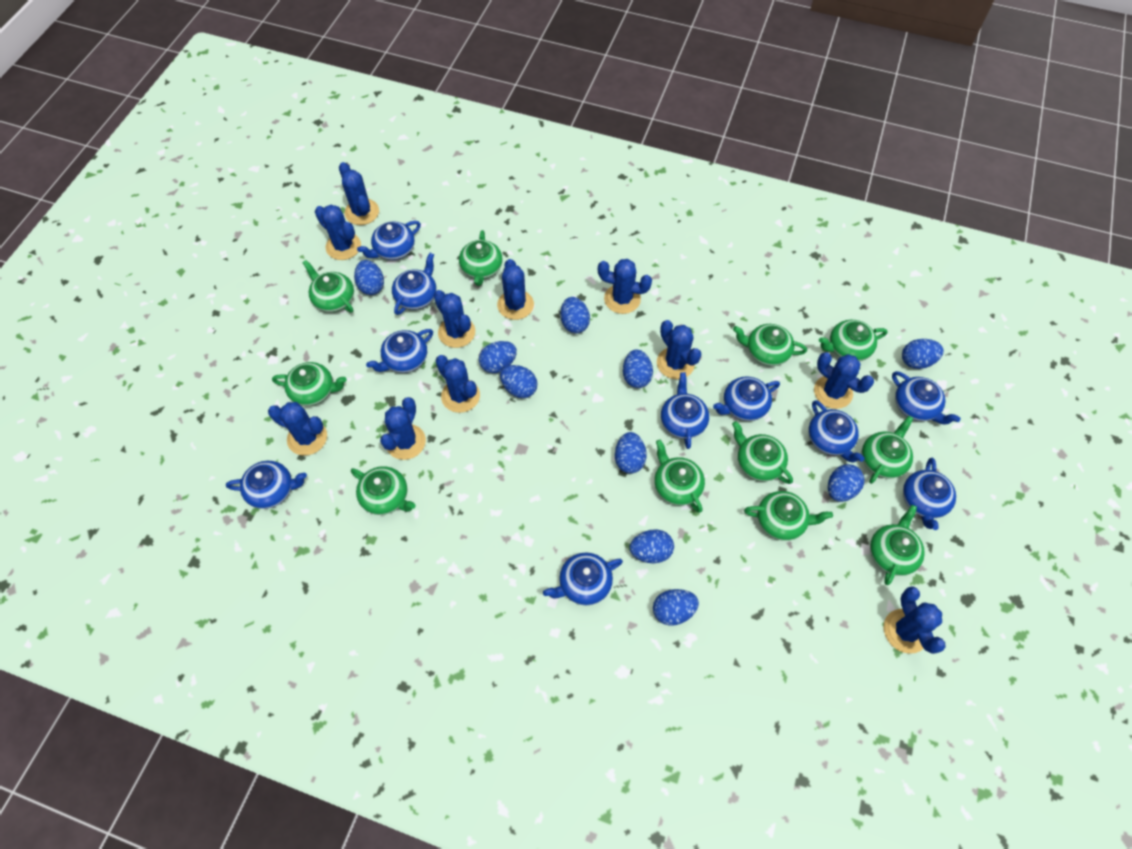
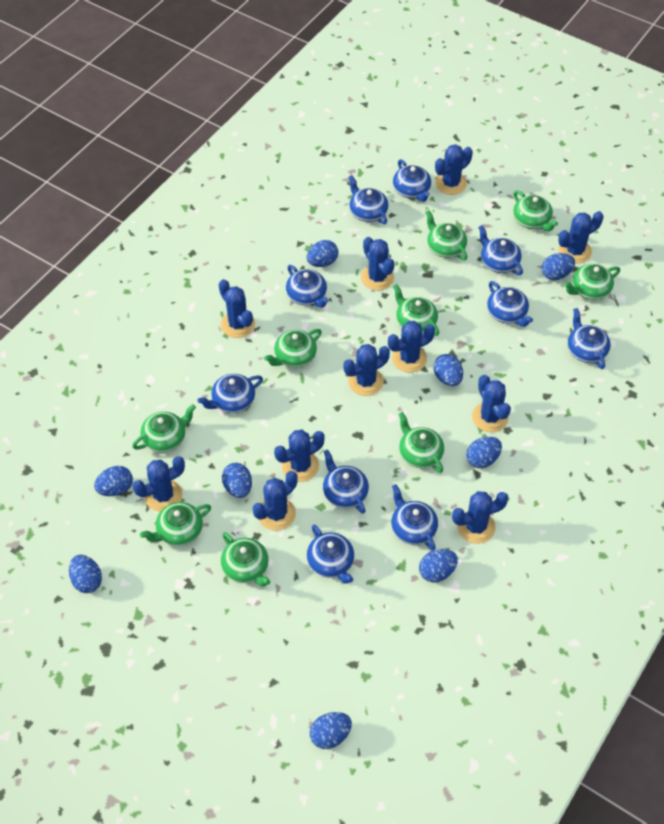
blue egg: 10 -> 9
green teapot: 11 -> 9

